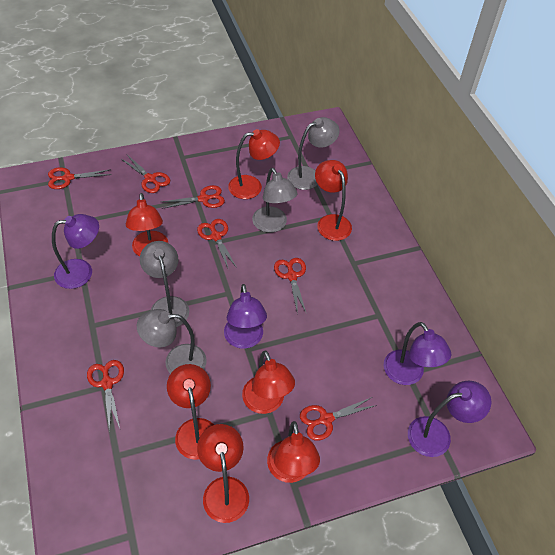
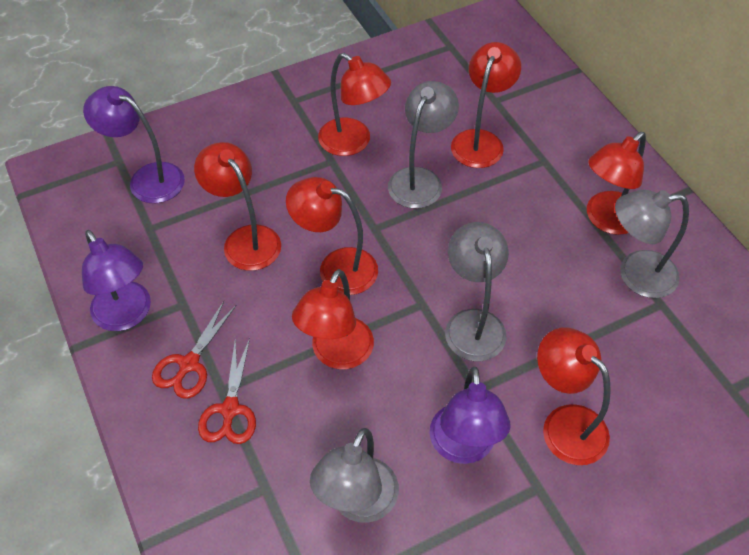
purple lamp: 4 -> 3
red scissors: 7 -> 2

